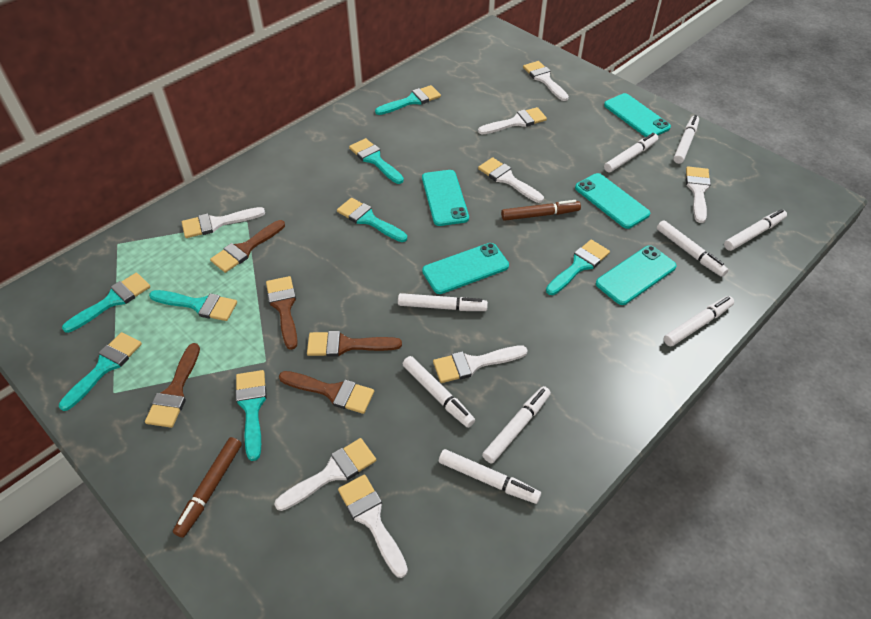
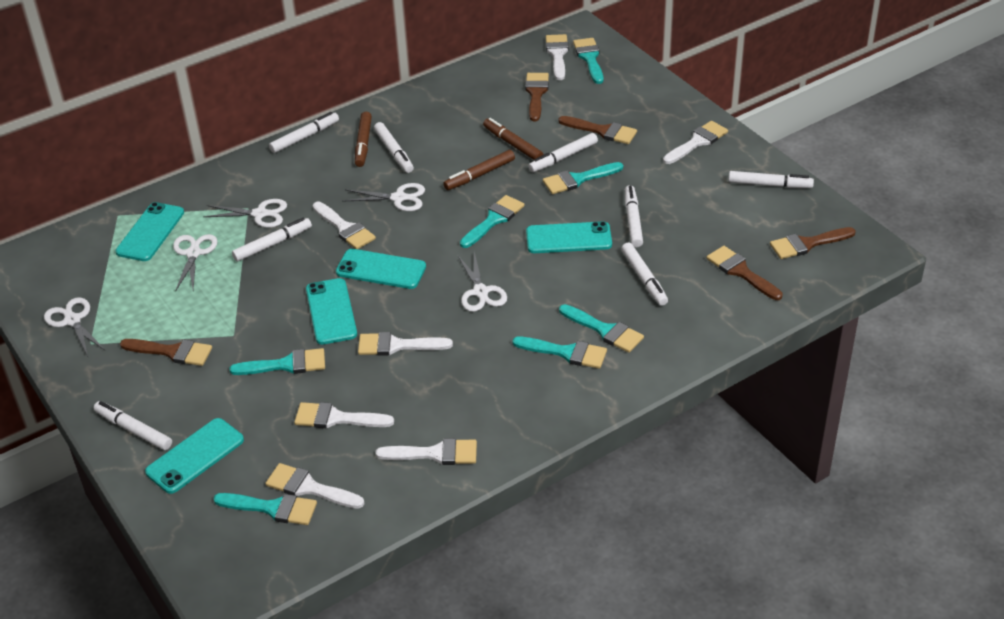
brown marker: 2 -> 3
turquoise brush: 8 -> 7
white brush: 8 -> 7
white marker: 9 -> 8
white scissors: 0 -> 5

